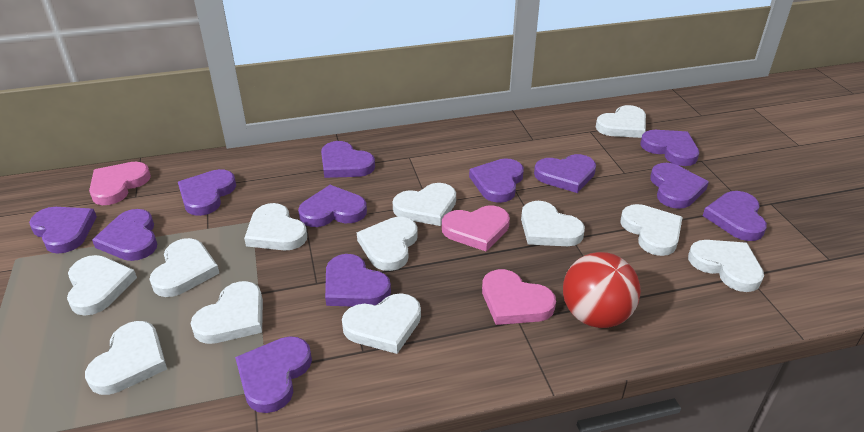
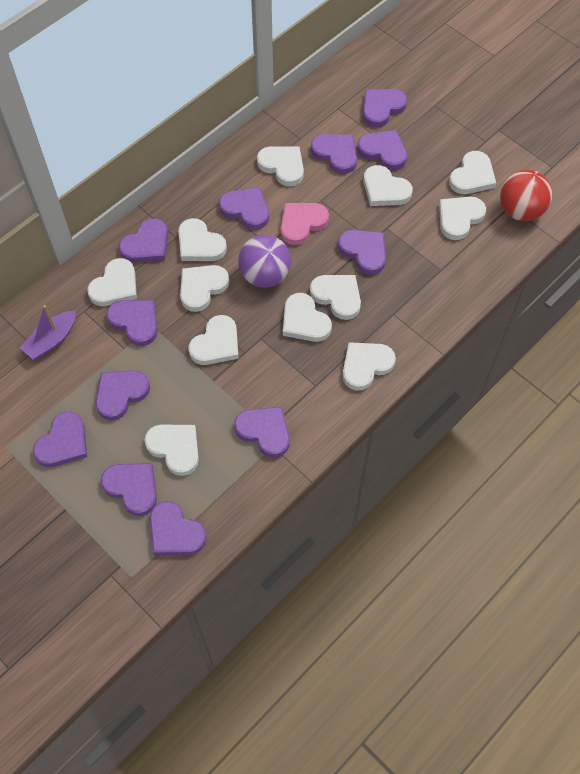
pink heart: 3 -> 1
purple ball: 0 -> 1
purple boat: 0 -> 1

